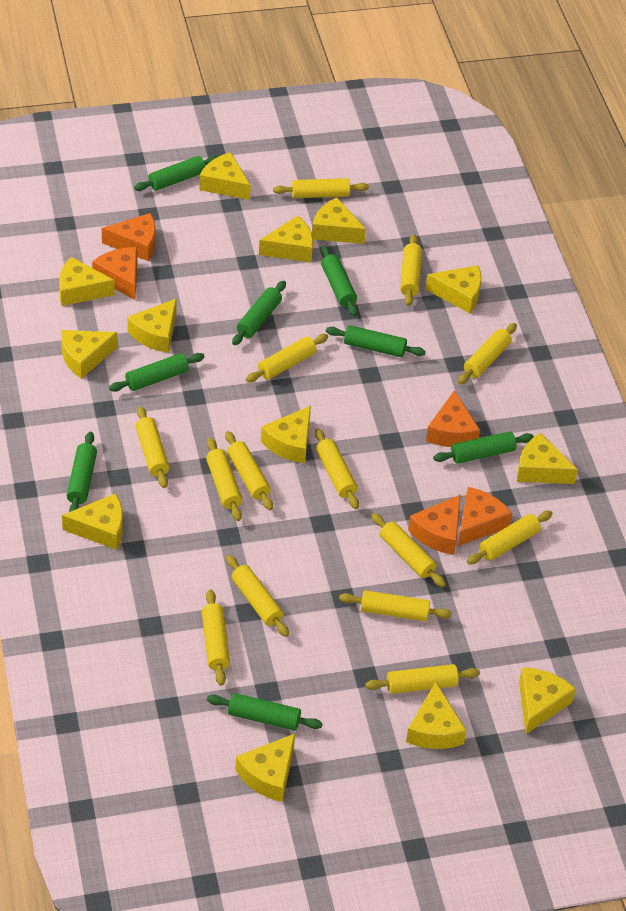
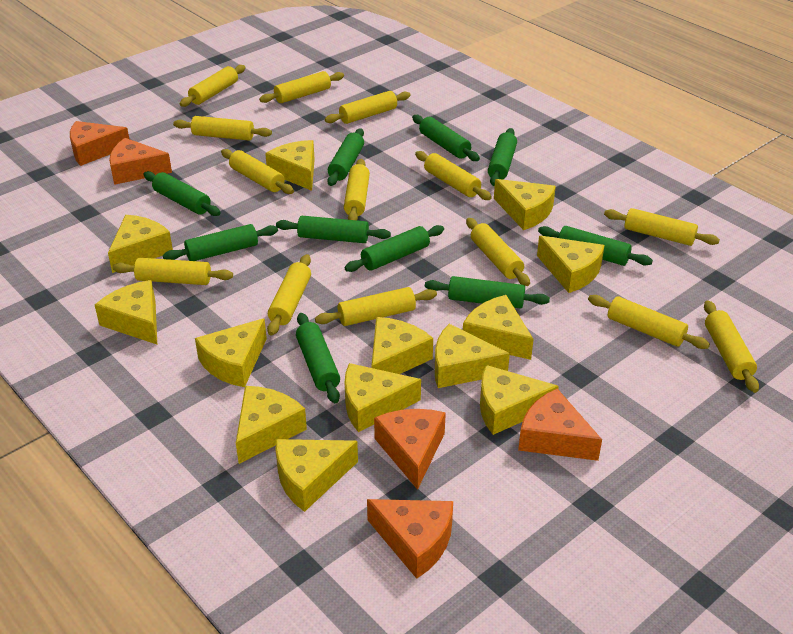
green rolling pin: 8 -> 10

